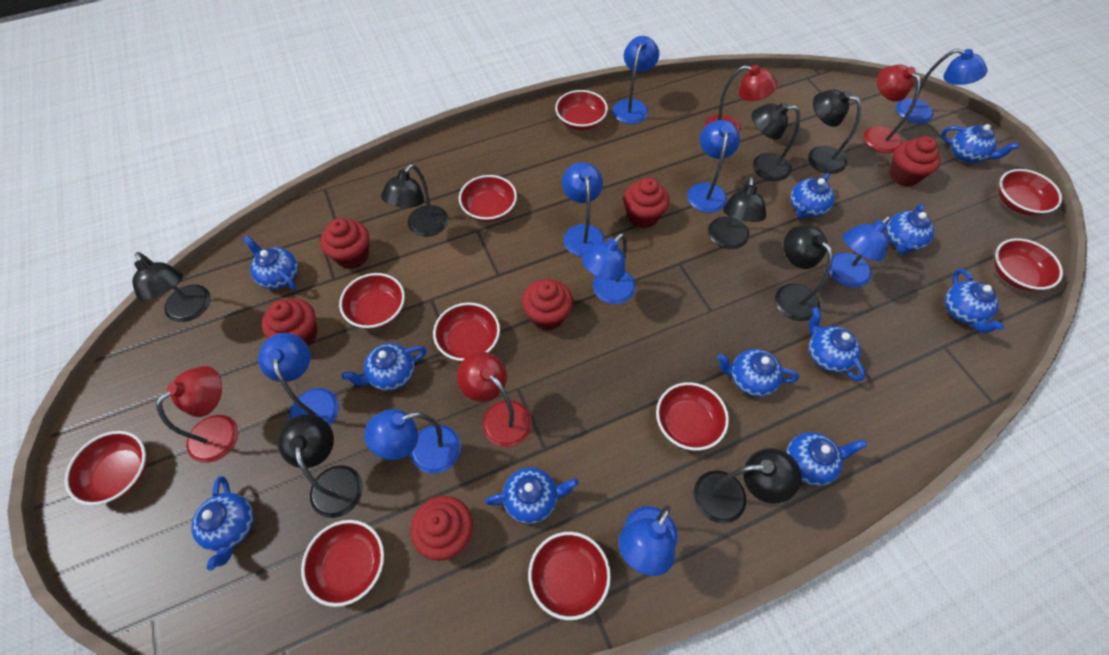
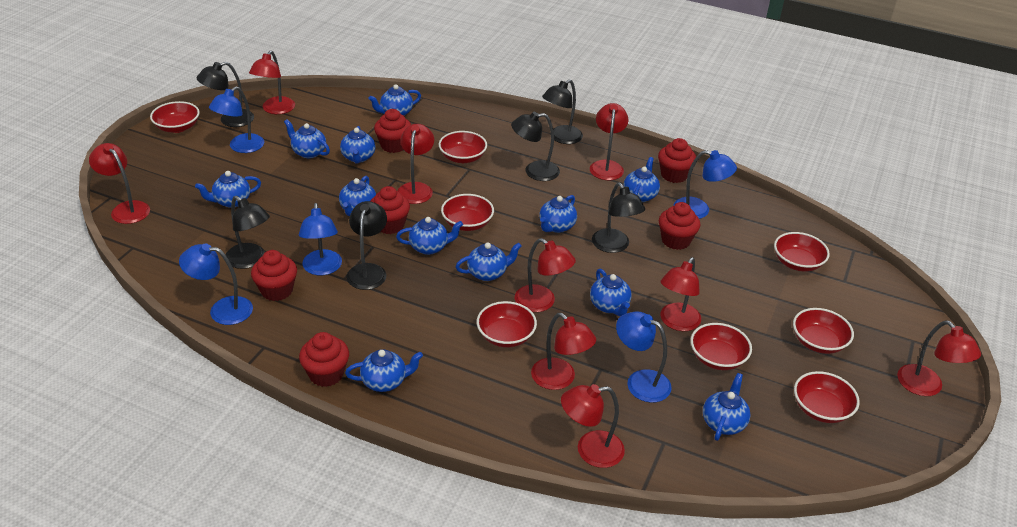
black lamp: 8 -> 6
blue lamp: 9 -> 5
blue teapot: 11 -> 12
red bowl: 10 -> 8
red lamp: 4 -> 9

